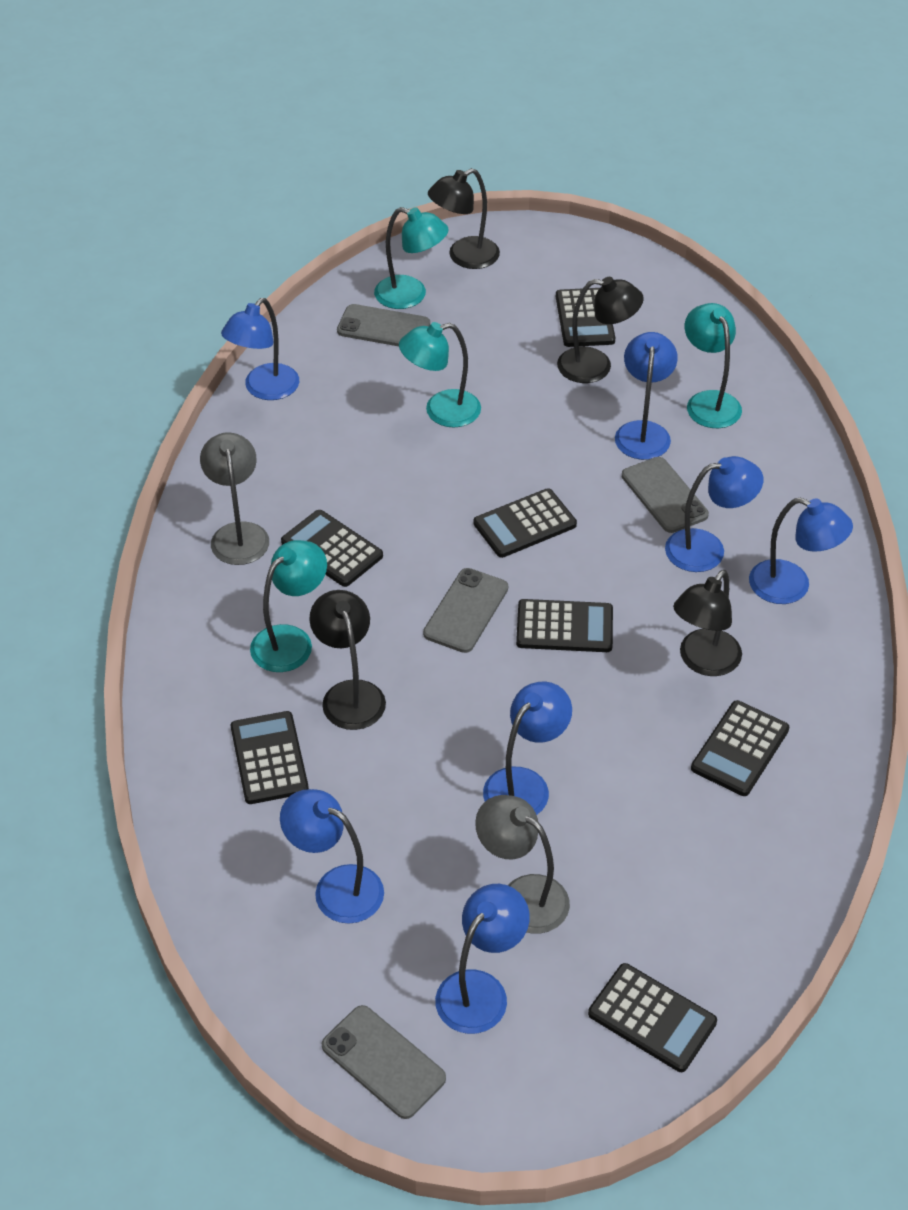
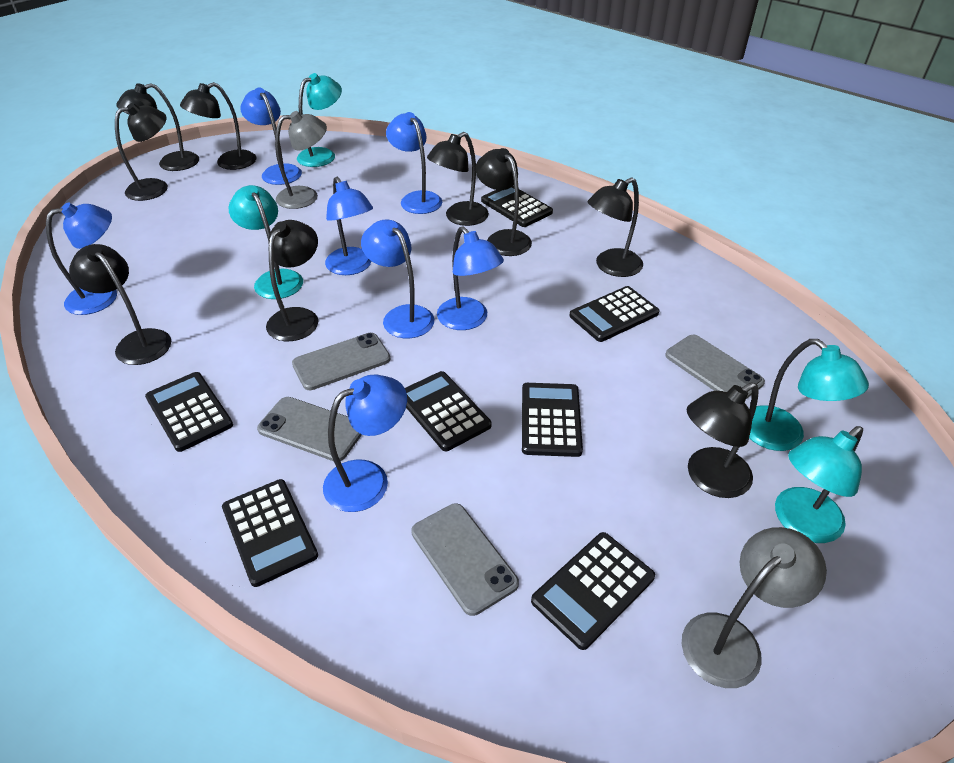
black lamp: 4 -> 9

